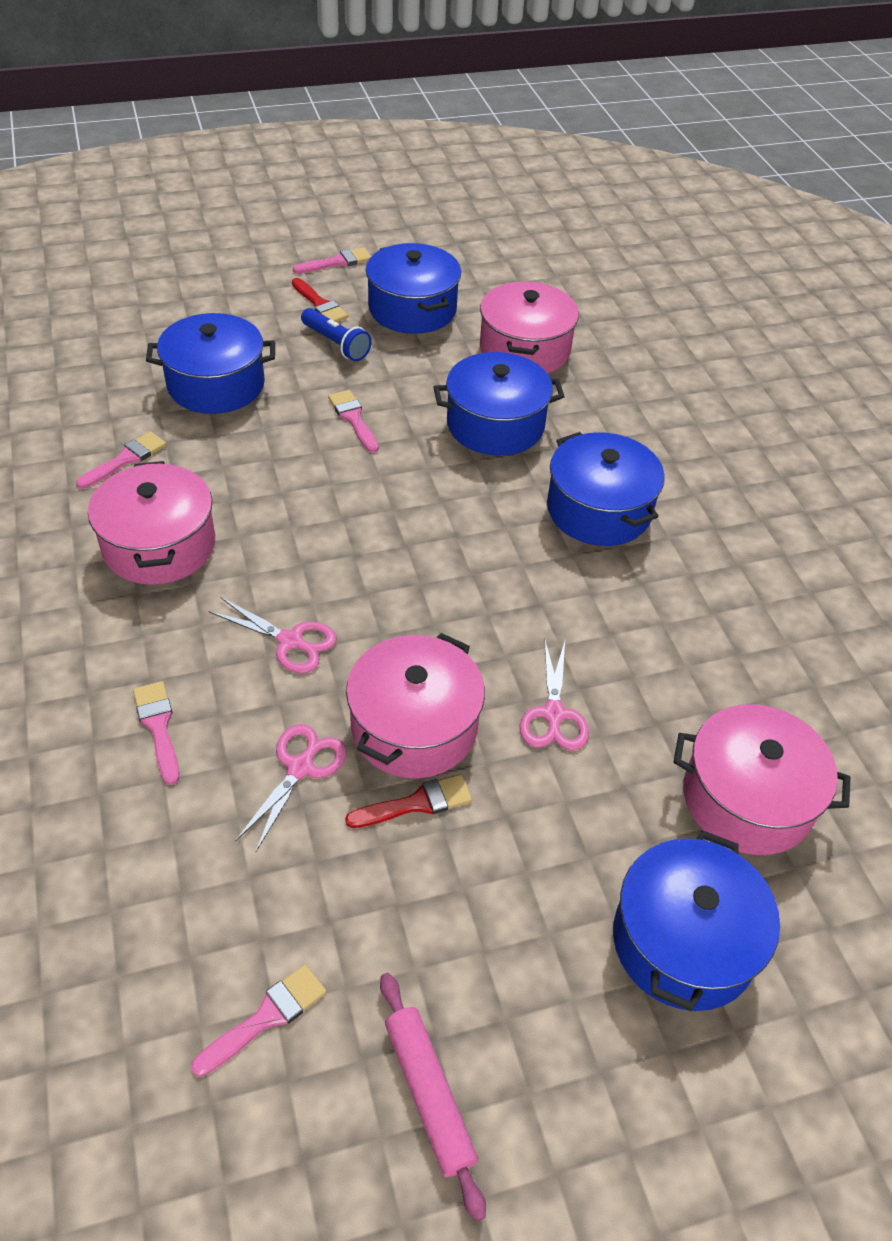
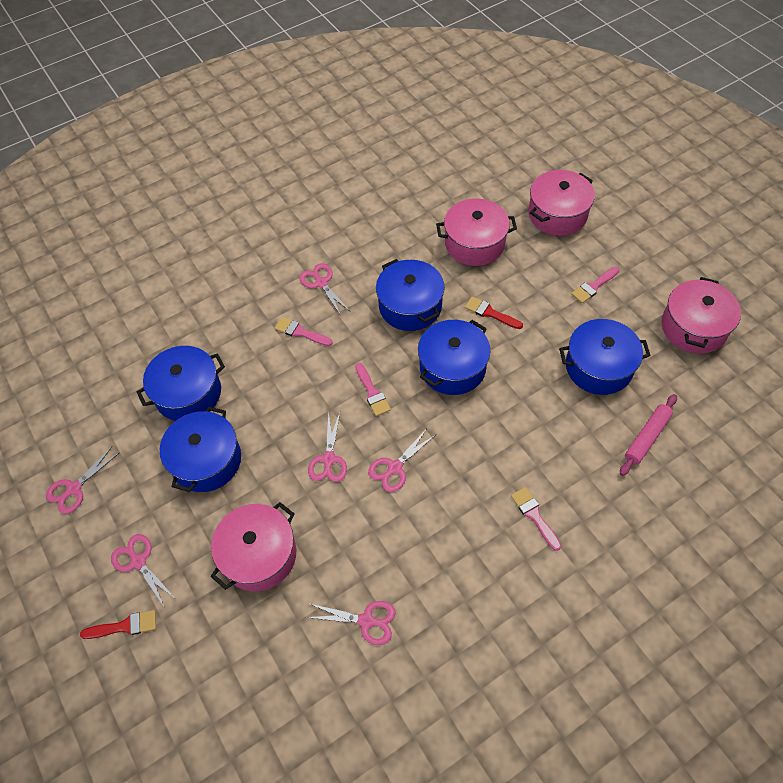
blue flashlight: 1 -> 0
pink brush: 5 -> 4
pink scissors: 3 -> 6

